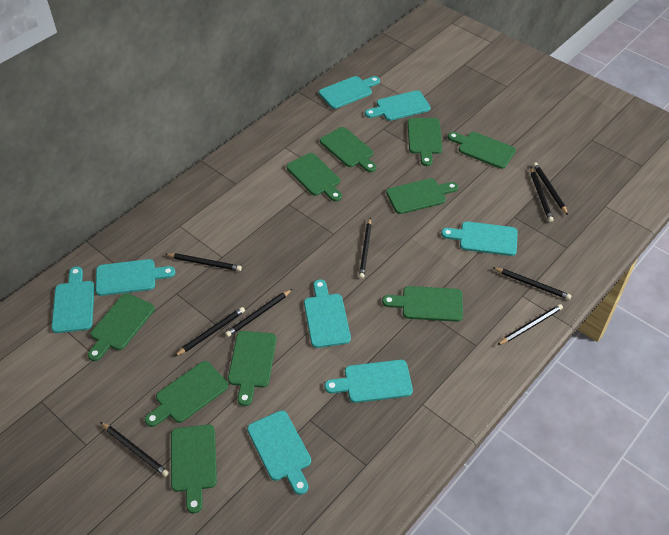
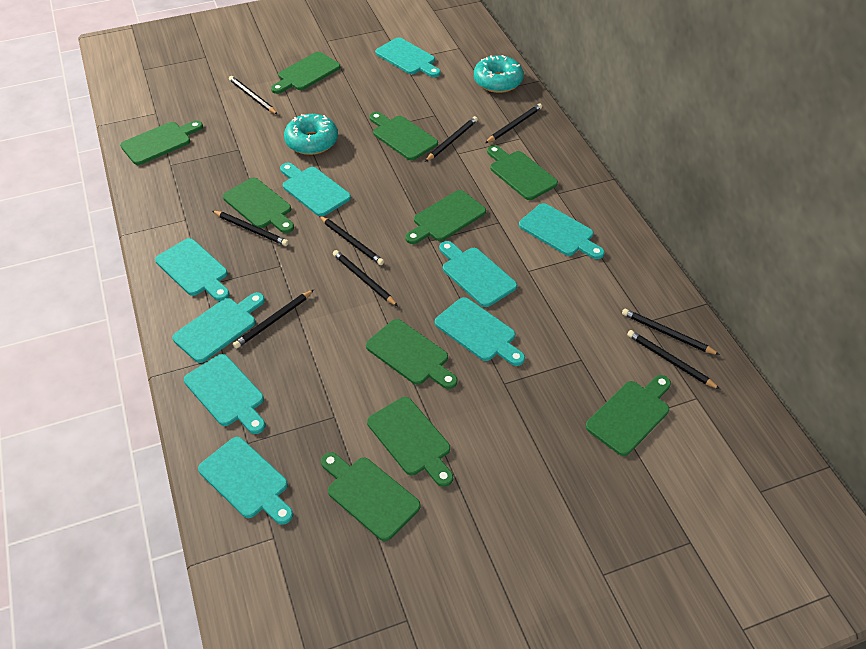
turquoise cutting board: 8 -> 9
turquoise donut: 0 -> 2

